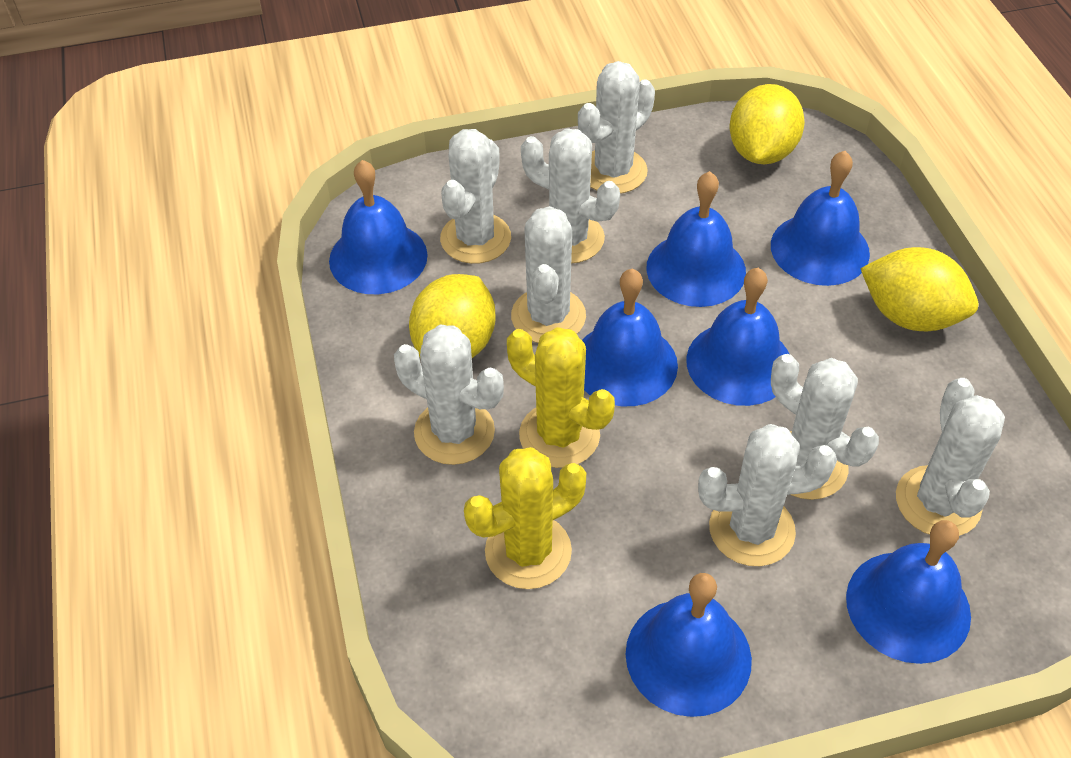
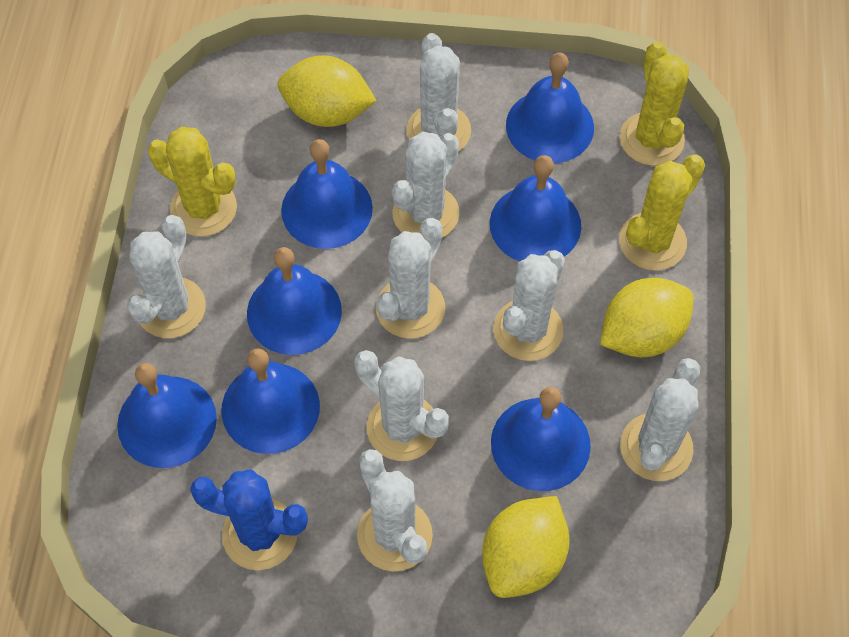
blue cactus: 0 -> 1
yellow cactus: 2 -> 3

